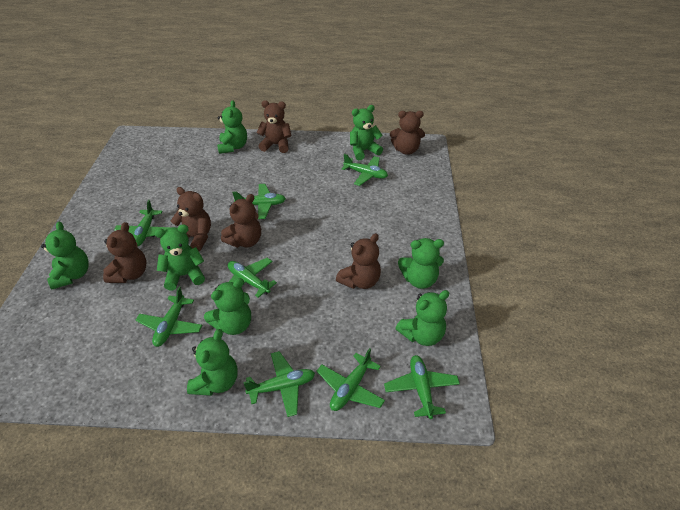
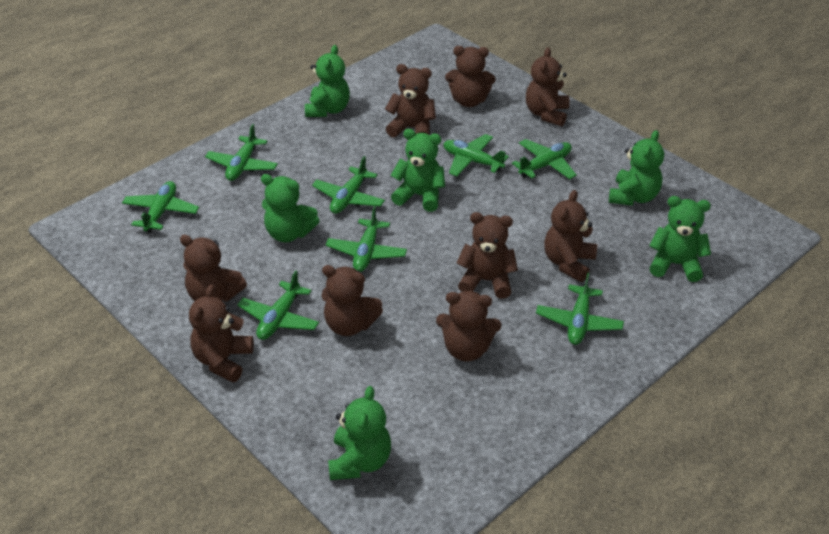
brown teddy bear: 6 -> 9
green teddy bear: 8 -> 6

